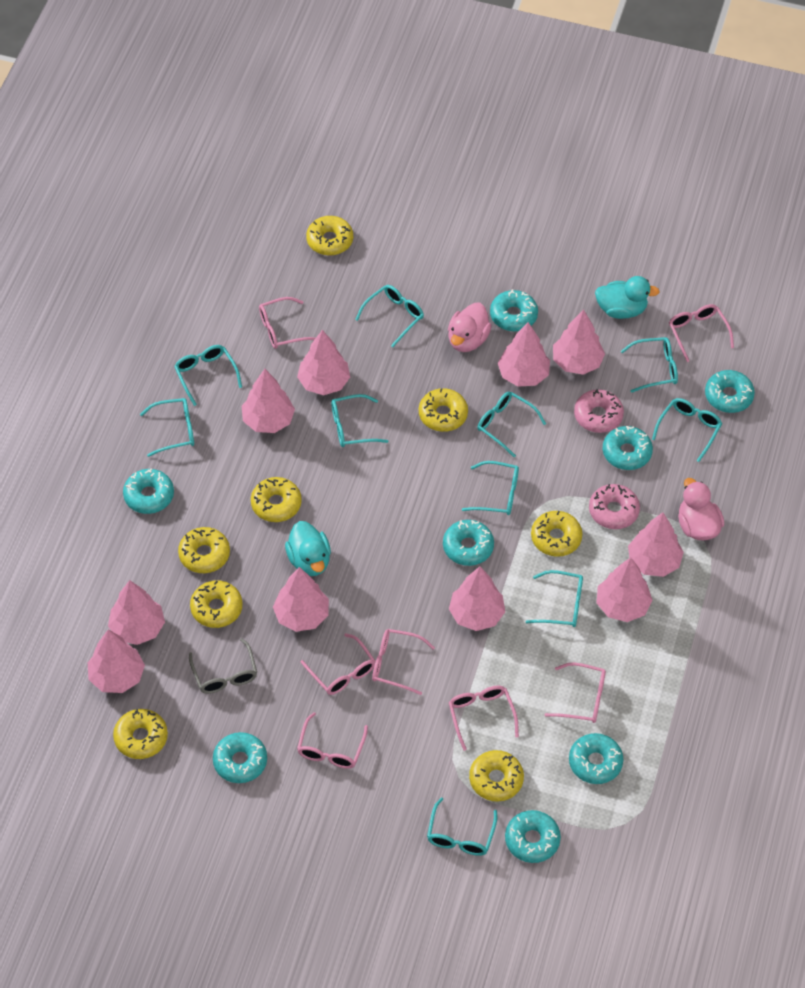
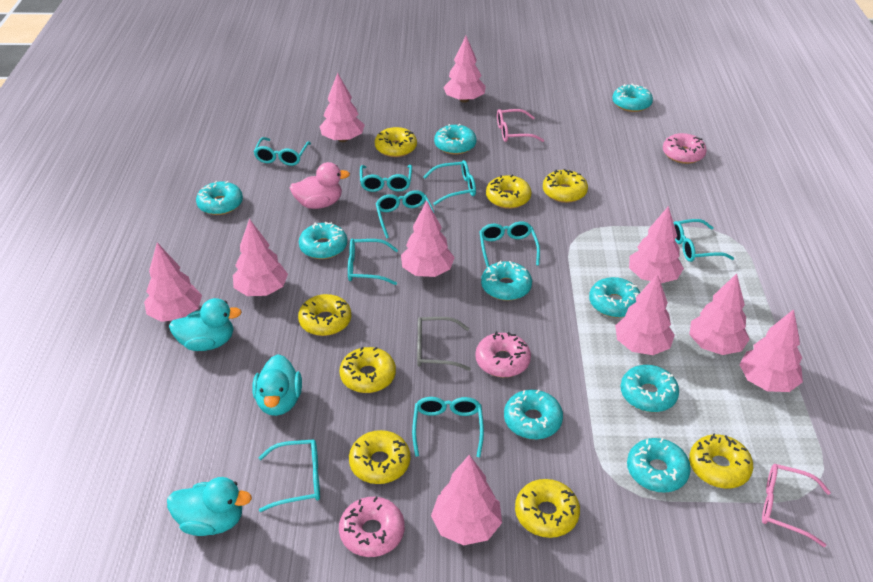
pink donut: 2 -> 3
pink duck: 2 -> 1
pink glasses: 7 -> 2
turquoise donut: 8 -> 9
turquoise duck: 2 -> 3
turquoise glasses: 10 -> 9

